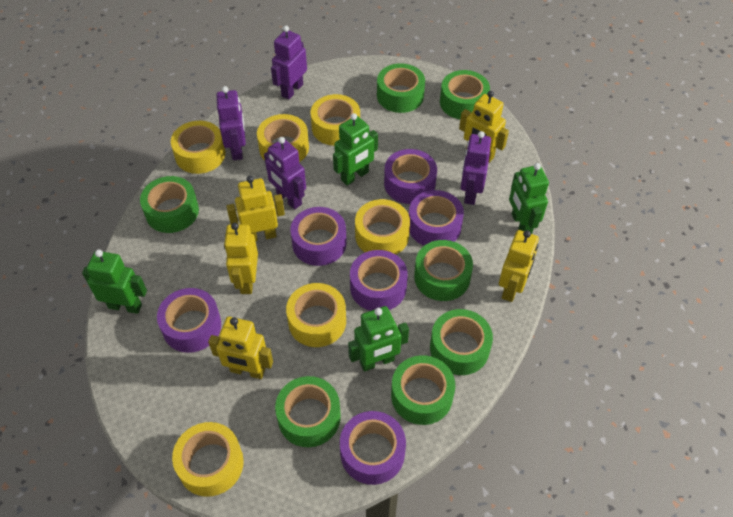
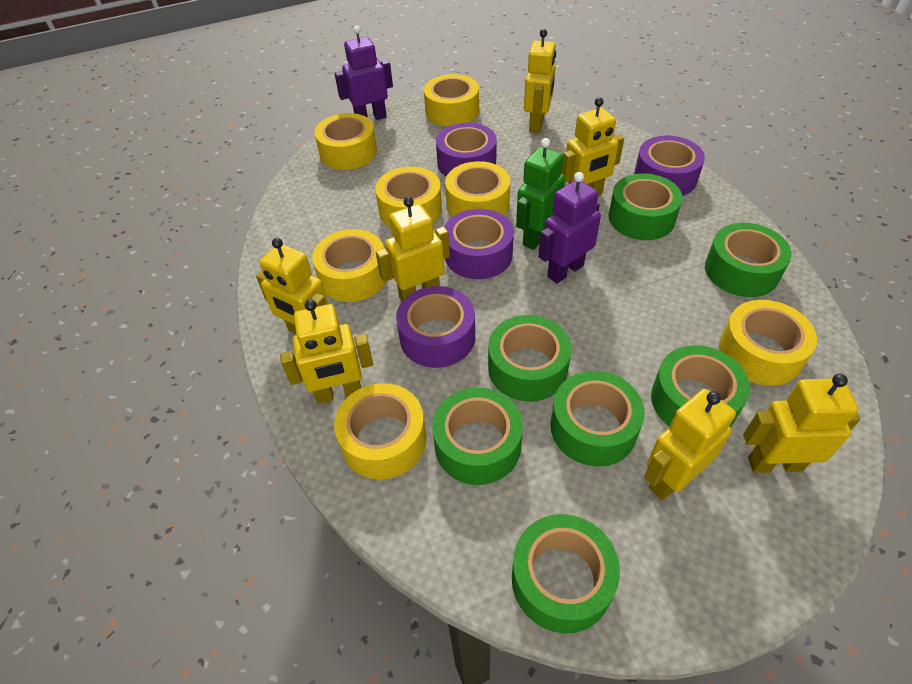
green robot: 4 -> 1
purple robot: 4 -> 2
purple tape: 6 -> 4
yellow robot: 5 -> 7
yellow tape: 6 -> 7

